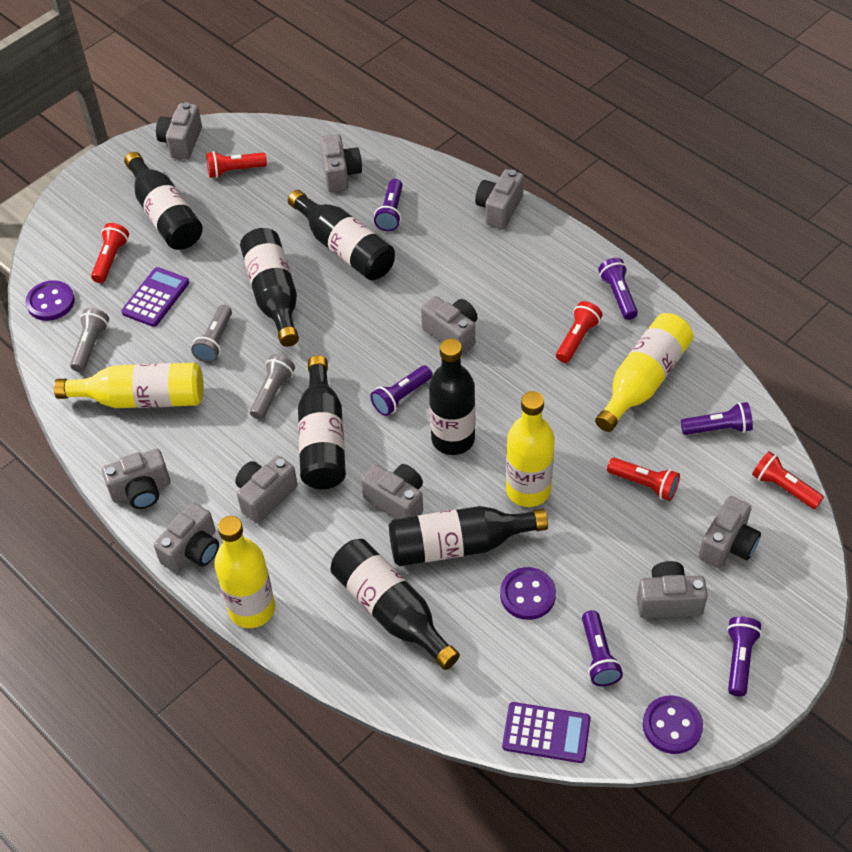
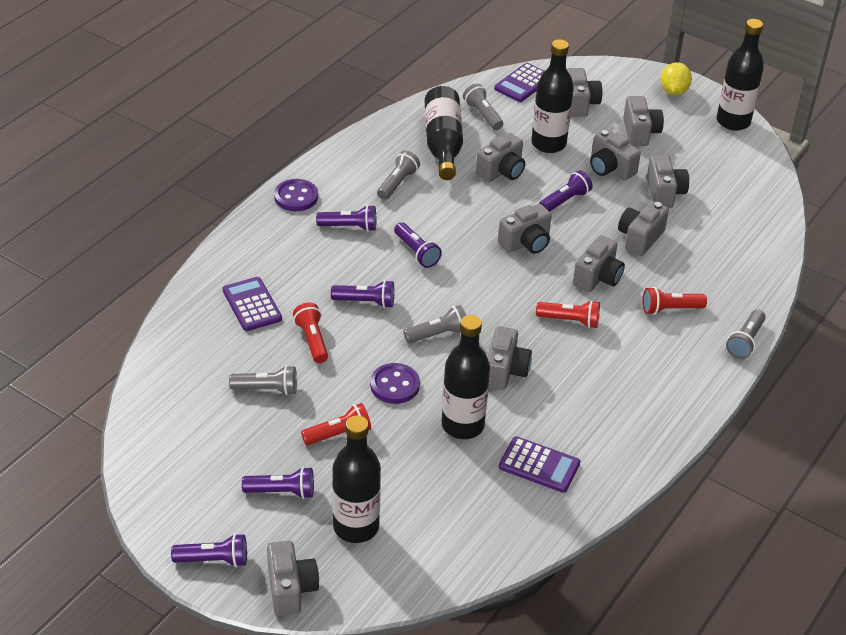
black bottle: 7 -> 5
grey flashlight: 3 -> 5
purple button: 3 -> 2
purple calculator: 2 -> 3
red flashlight: 5 -> 4
yellow bottle: 4 -> 0
yellow lemon: 0 -> 1

